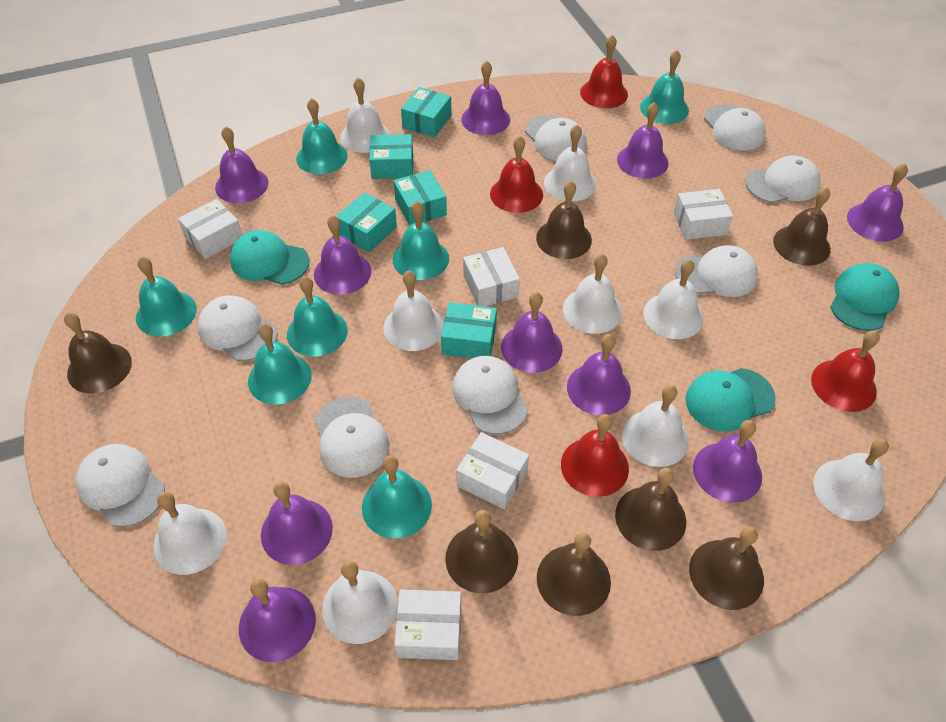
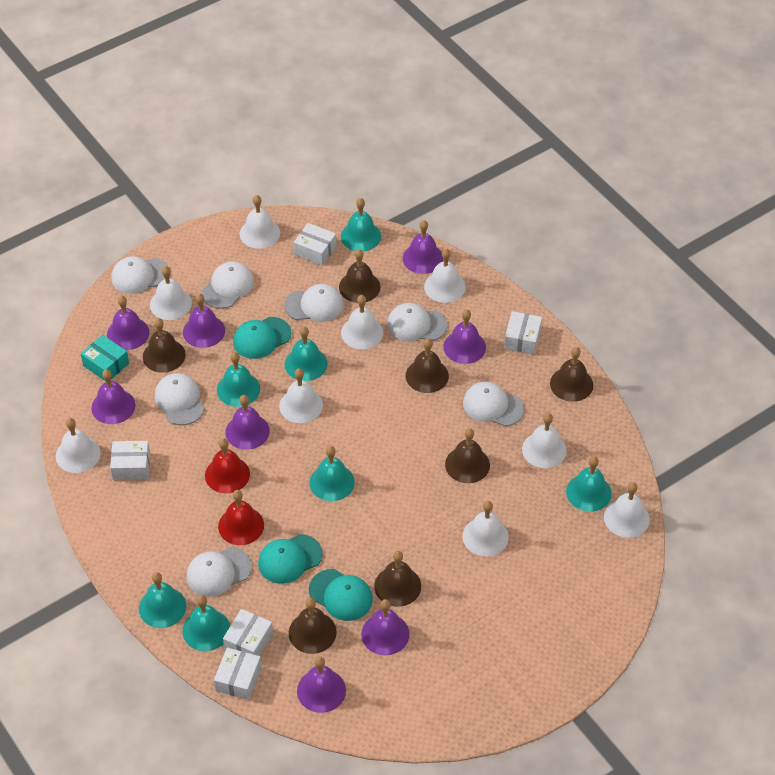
purple bell: 10 -> 8
red bell: 4 -> 2
turquoise box: 5 -> 1
white cap: 8 -> 7

